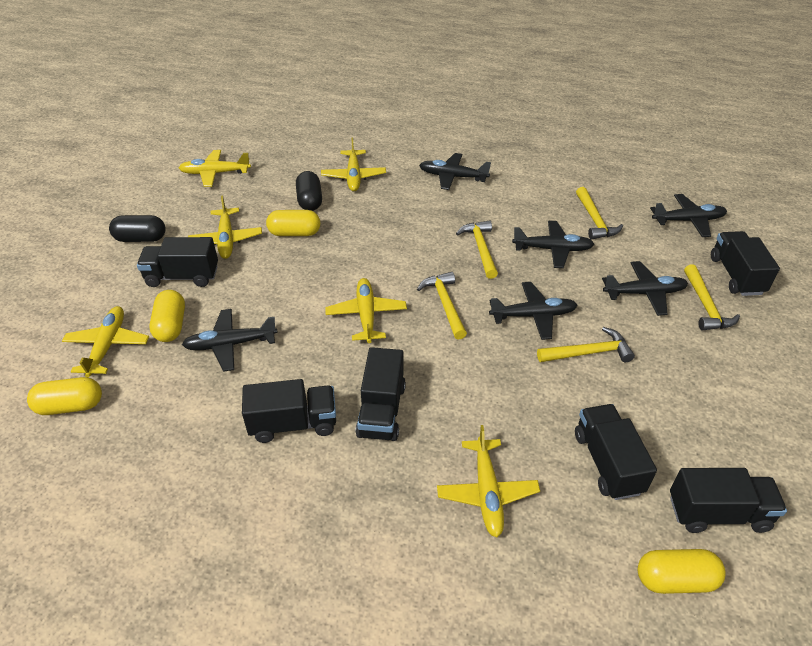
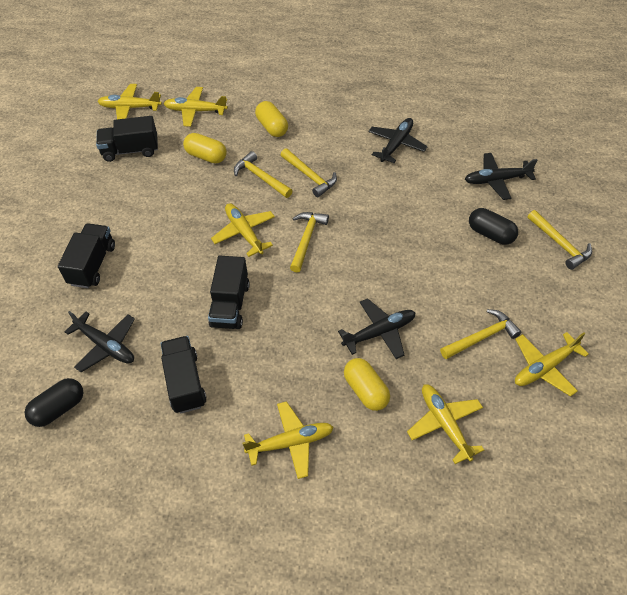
black plane: 6 -> 4
black truck: 6 -> 4
yellow capsule: 4 -> 3

